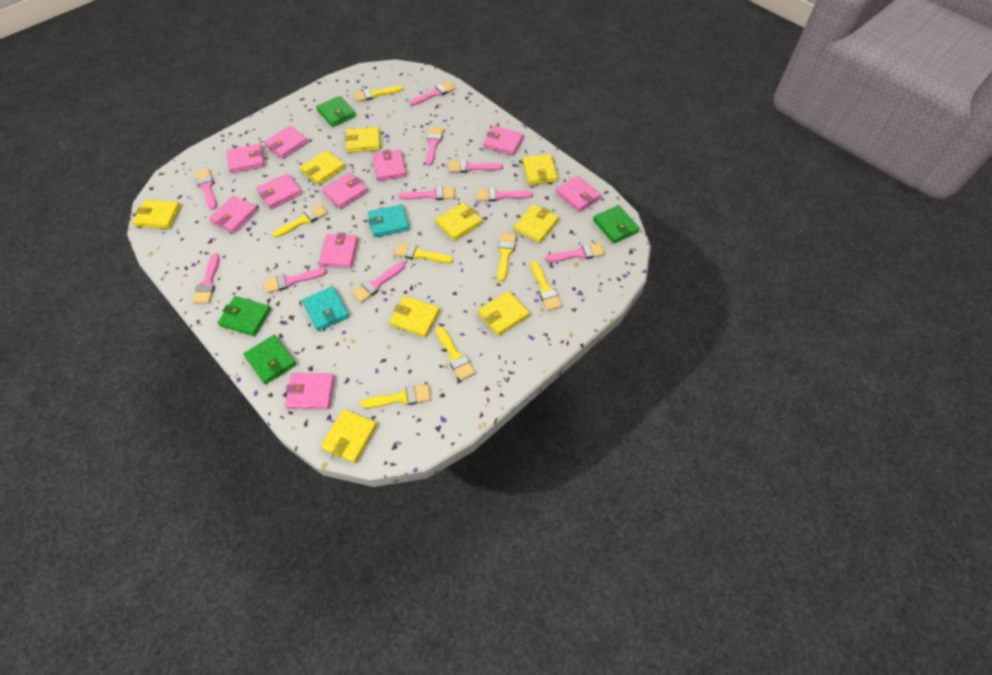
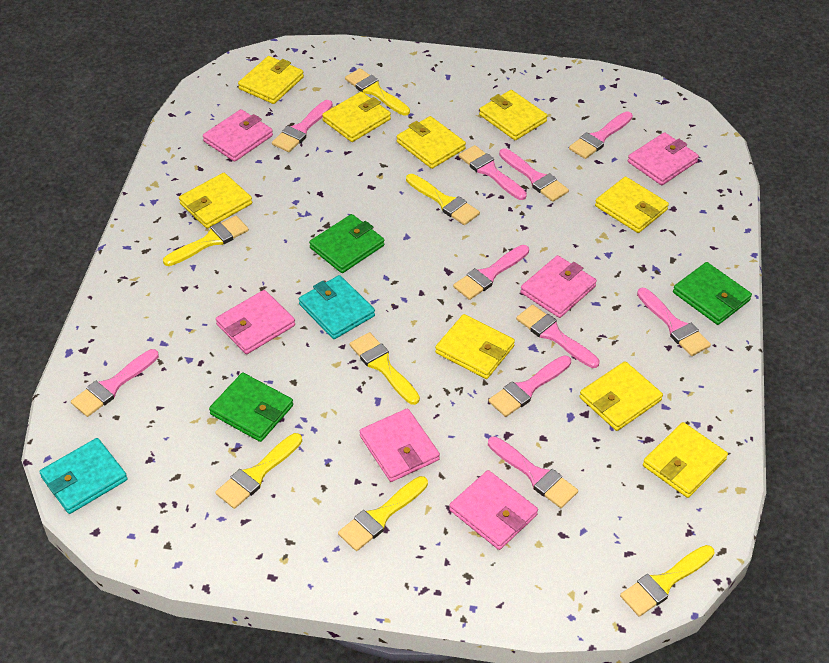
green wallet: 4 -> 3
pink wallet: 10 -> 6

